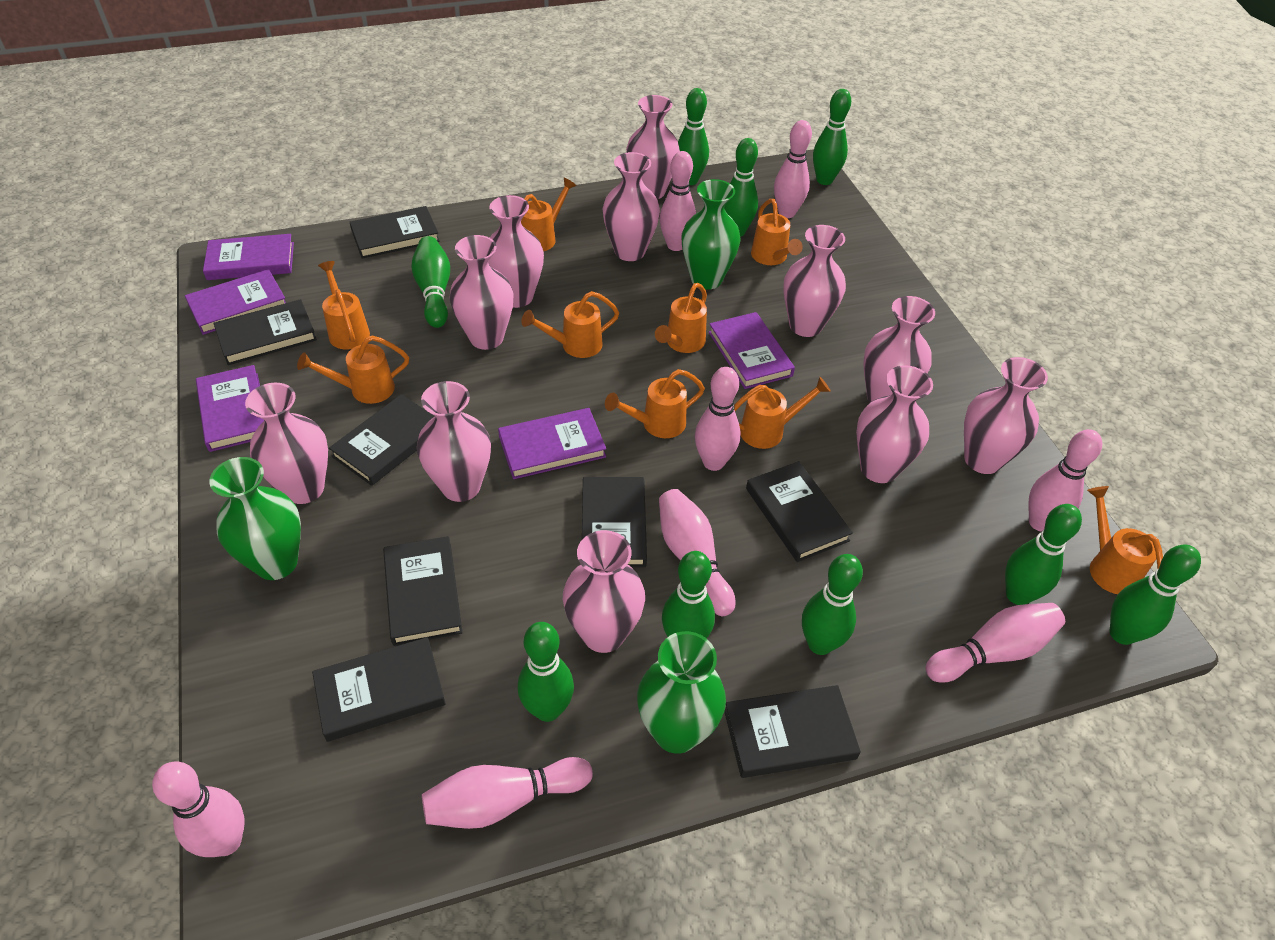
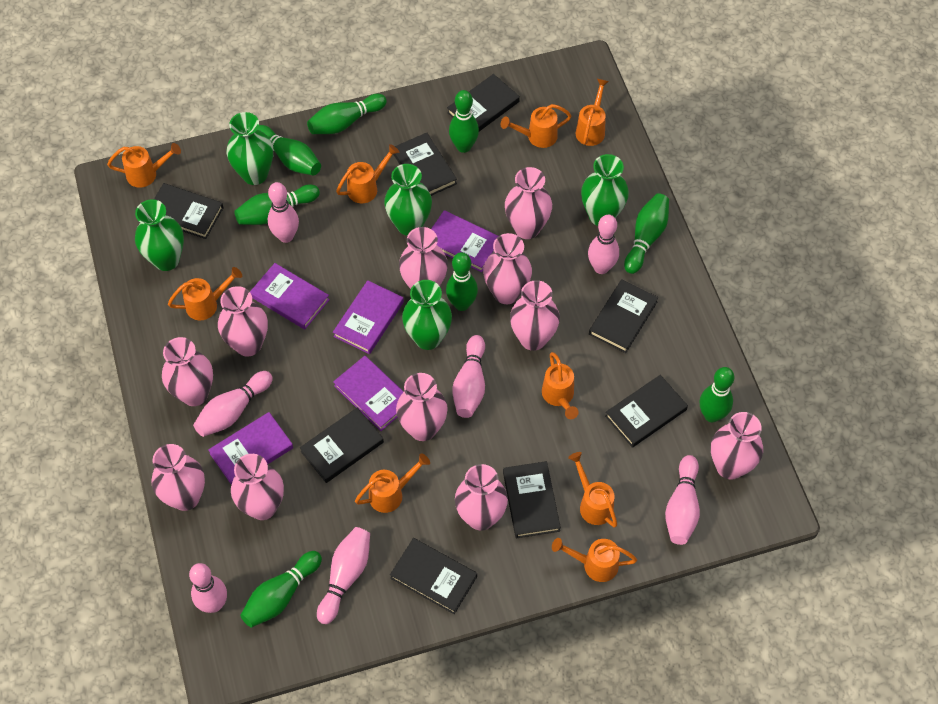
green bowling pin: 9 -> 8
green vase: 3 -> 5
pink bowling pin: 8 -> 7

